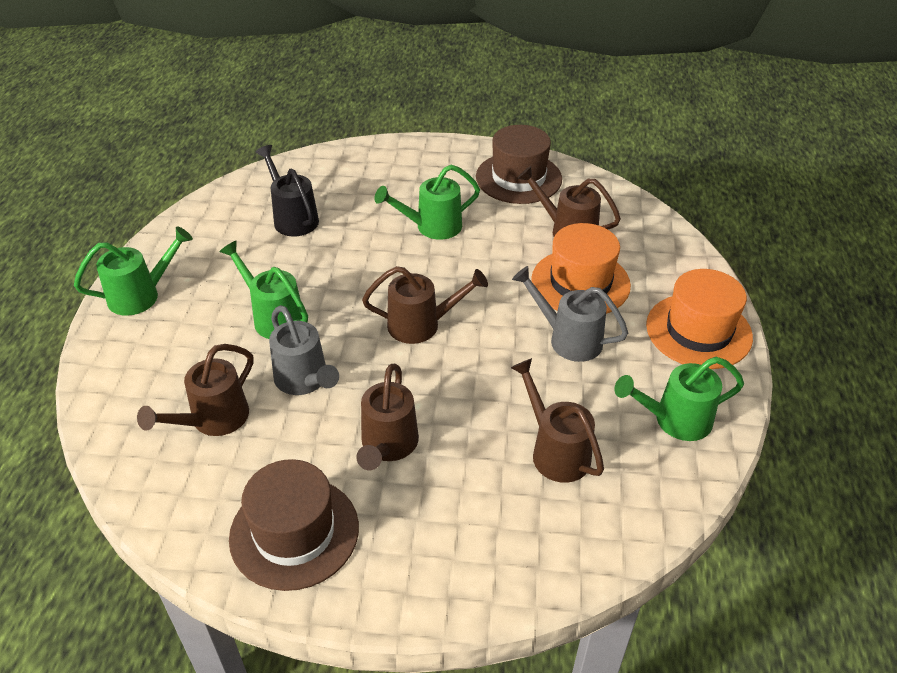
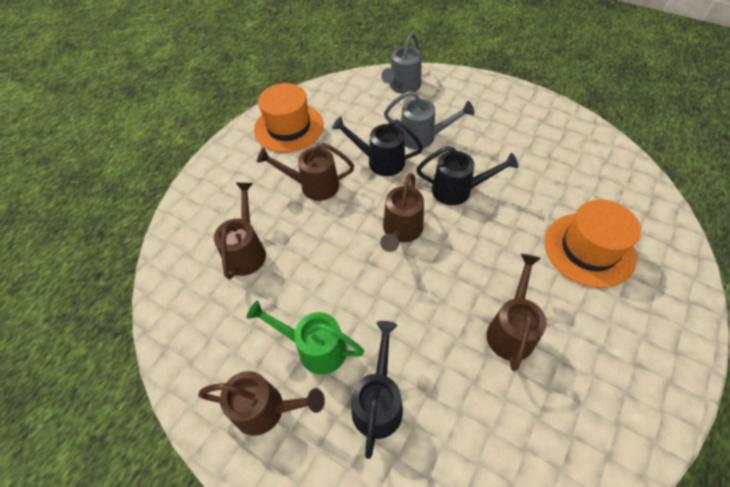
black watering can: 1 -> 3
brown hat: 2 -> 0
green watering can: 4 -> 1

